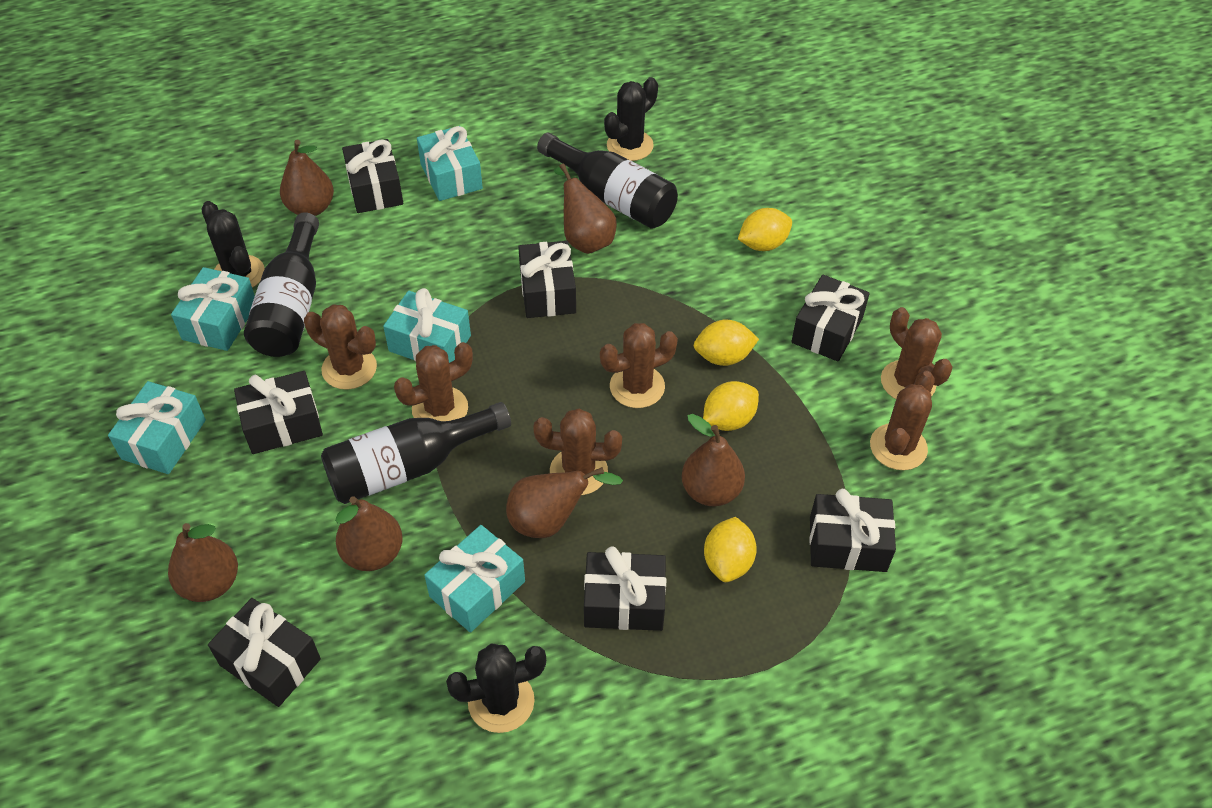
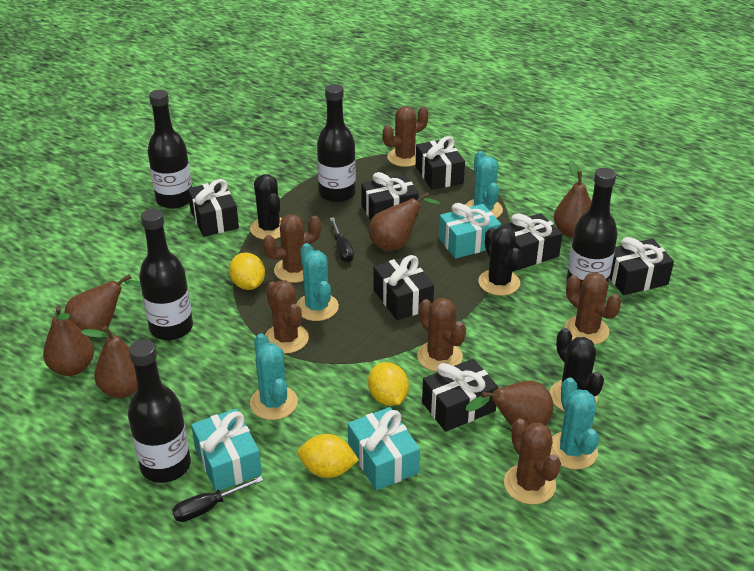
black bottle: 3 -> 5
black screwdriver: 0 -> 2
turquoise cactus: 0 -> 4
turquoise gift: 5 -> 3
yellow lemon: 4 -> 3

